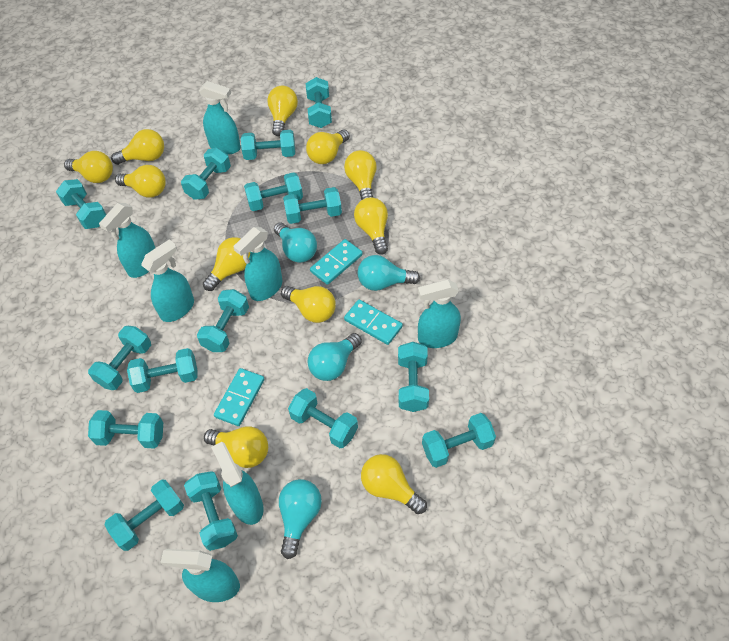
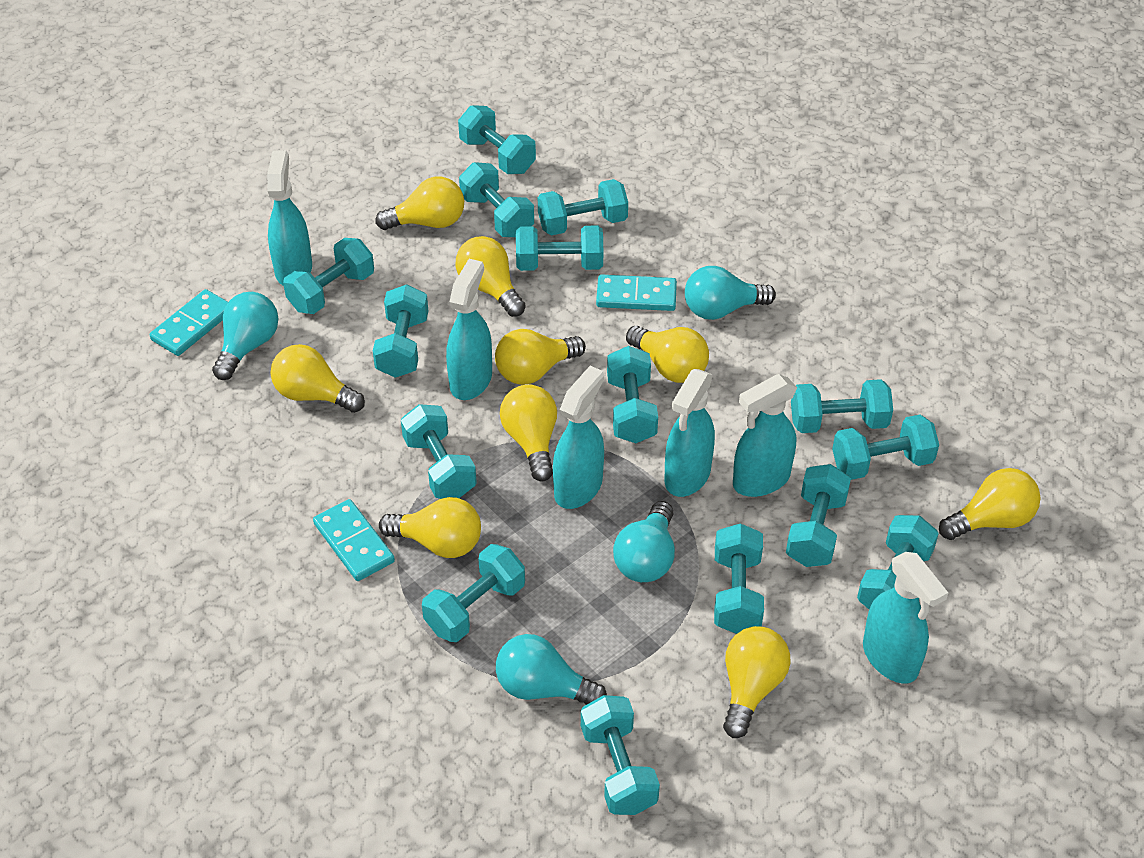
turquoise spray bottle: 7 -> 6
yellow light bulb: 11 -> 9

